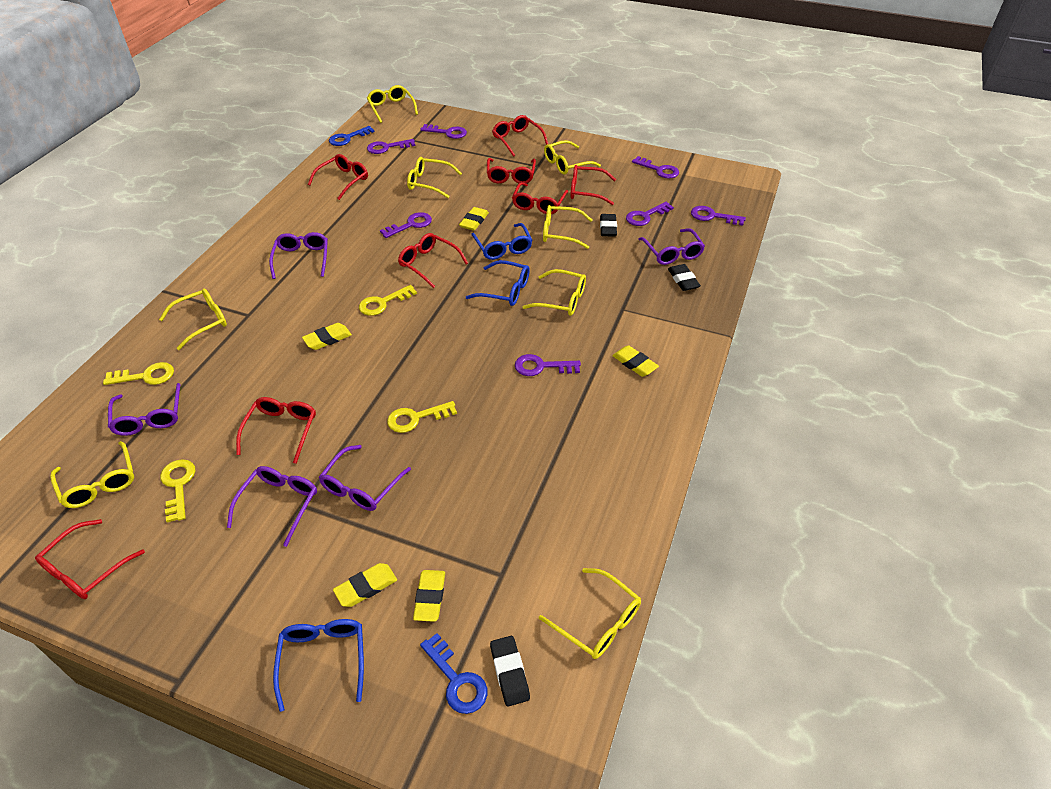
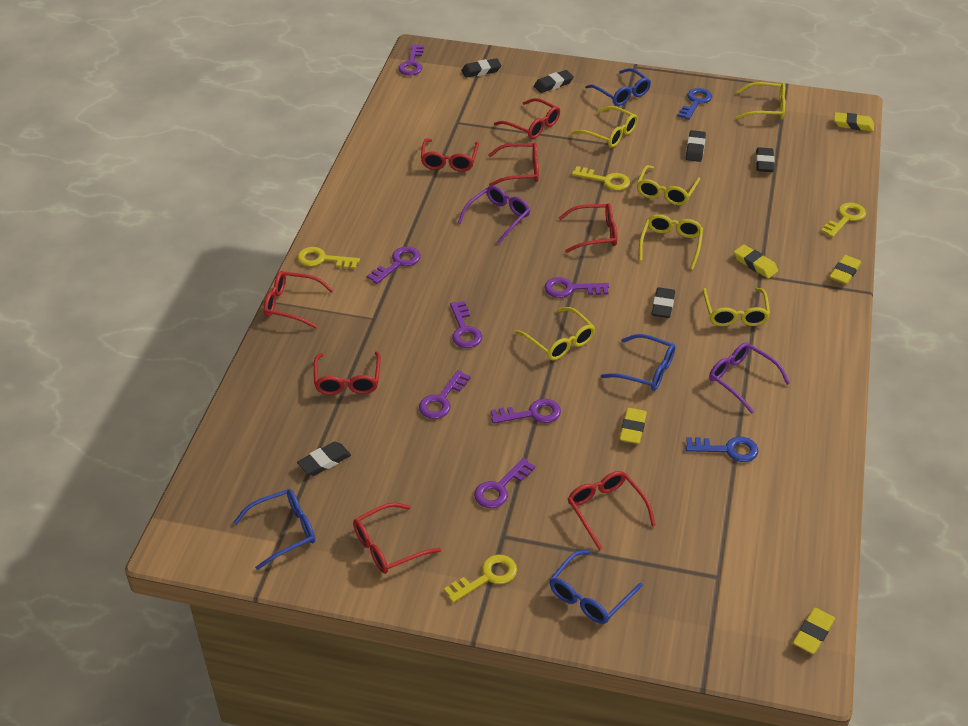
black eraser: 3 -> 6
blue glasses: 3 -> 4
purple glasses: 5 -> 2
yellow glasses: 8 -> 6

